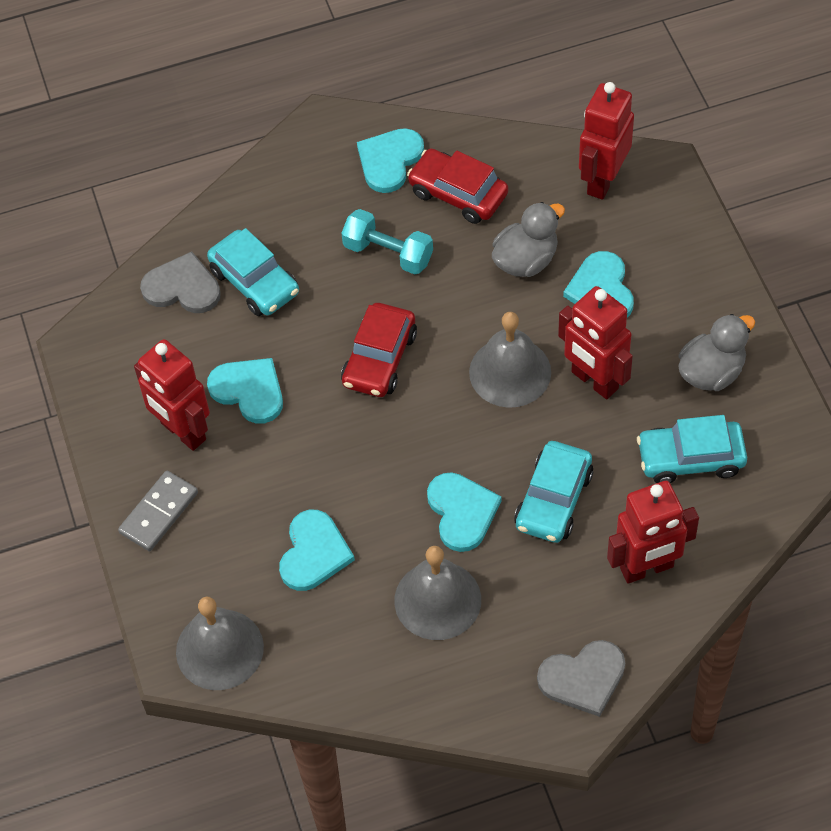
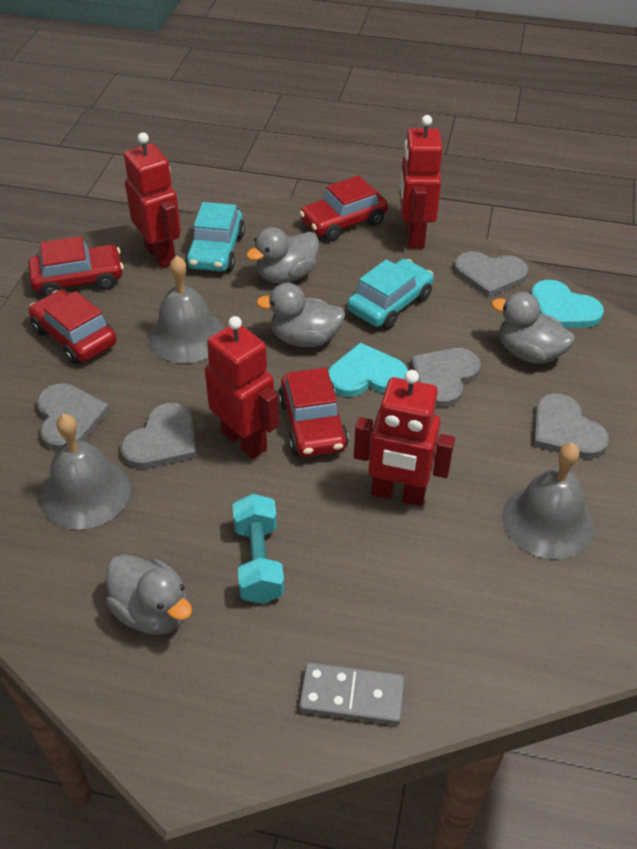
grey duck: 2 -> 4
grey heart: 2 -> 5
red car: 2 -> 4
turquoise car: 3 -> 2
turquoise heart: 5 -> 2

